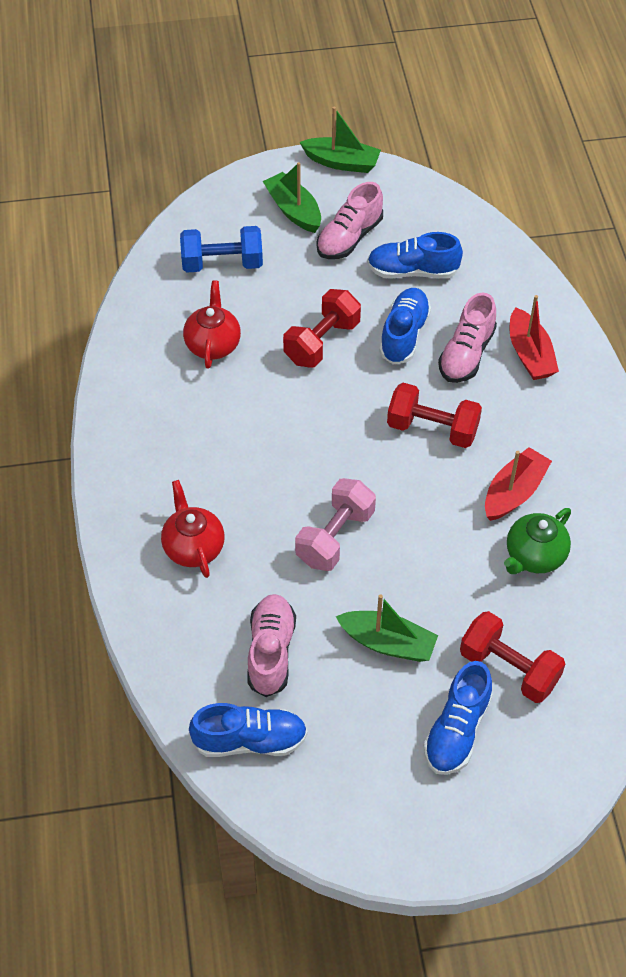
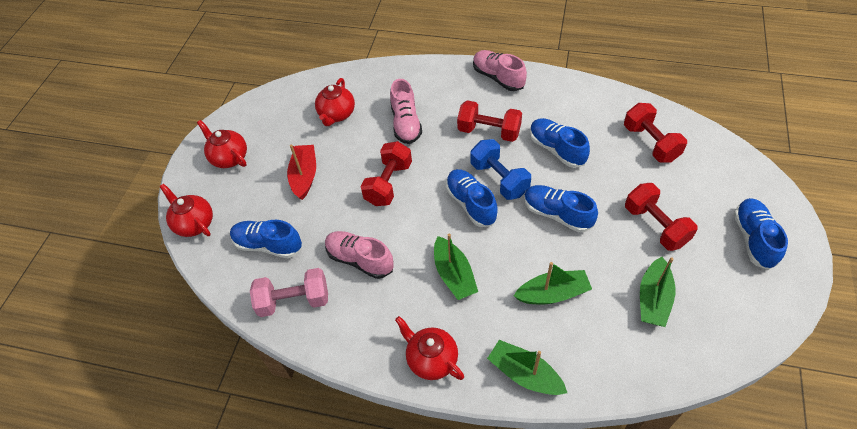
blue shoe: 4 -> 5
green boat: 3 -> 4
green teapot: 1 -> 0
red boat: 2 -> 1
red dumbbell: 3 -> 4
red teapot: 2 -> 4

